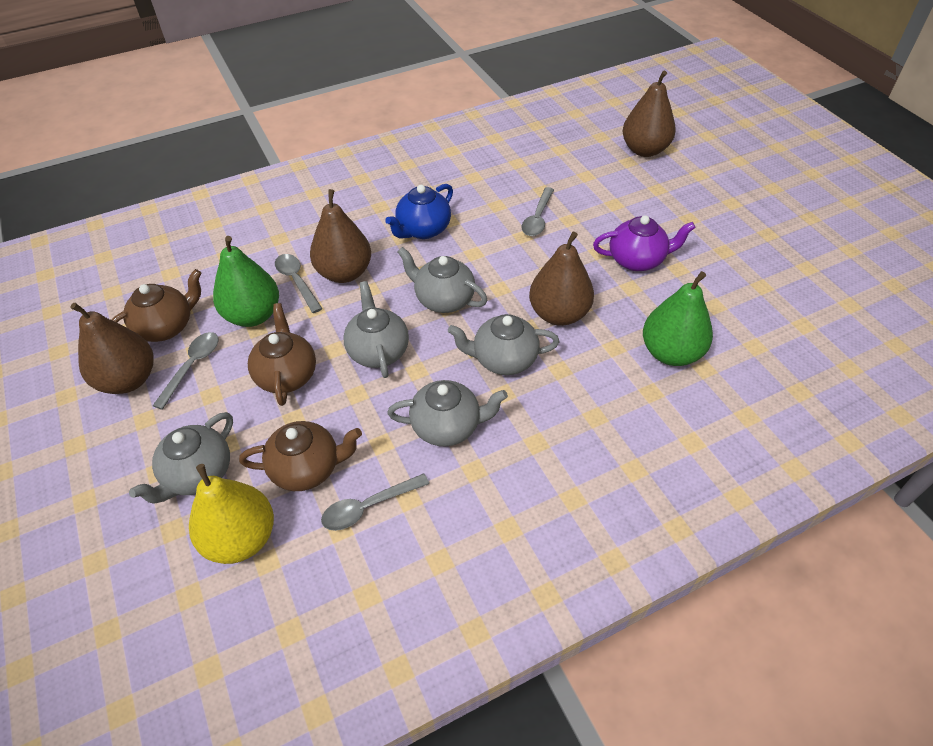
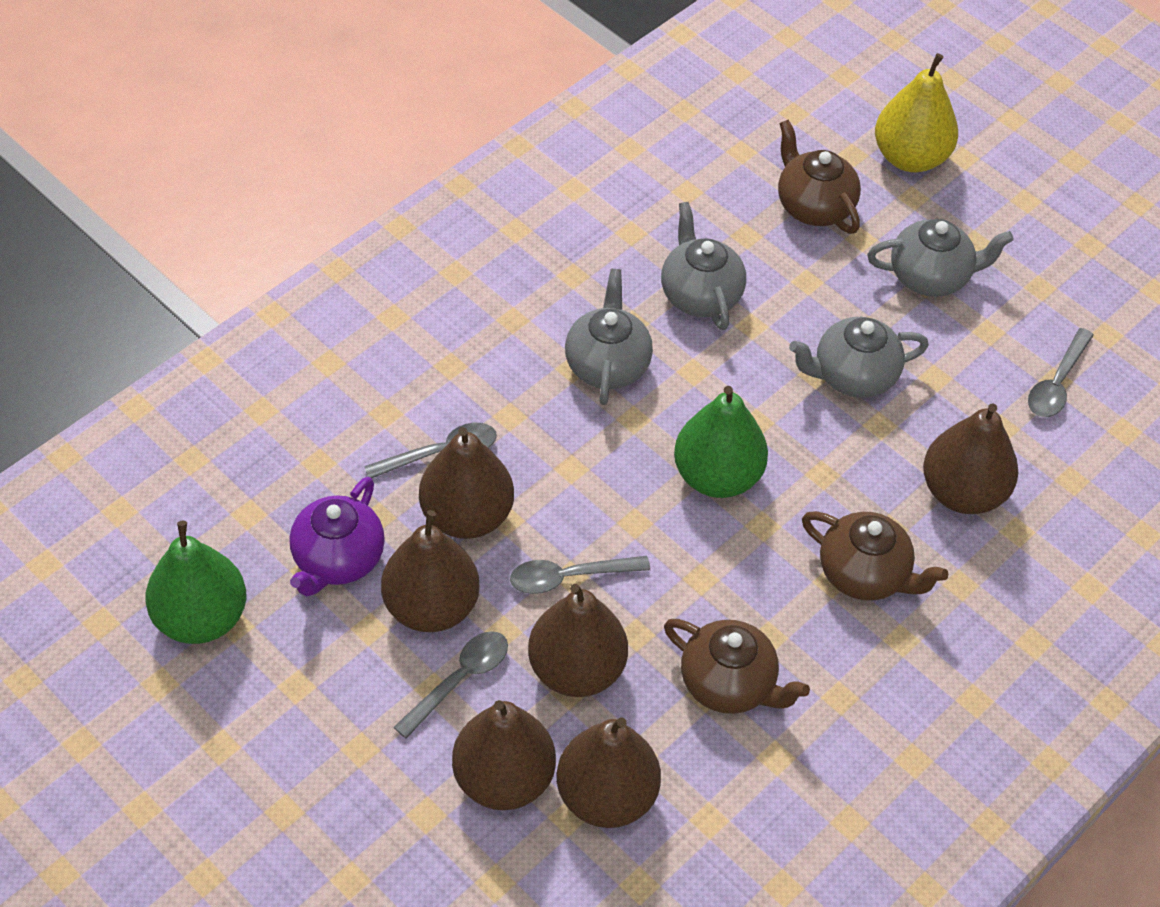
blue teapot: 1 -> 0
brown pear: 4 -> 6
grey teapot: 5 -> 4

